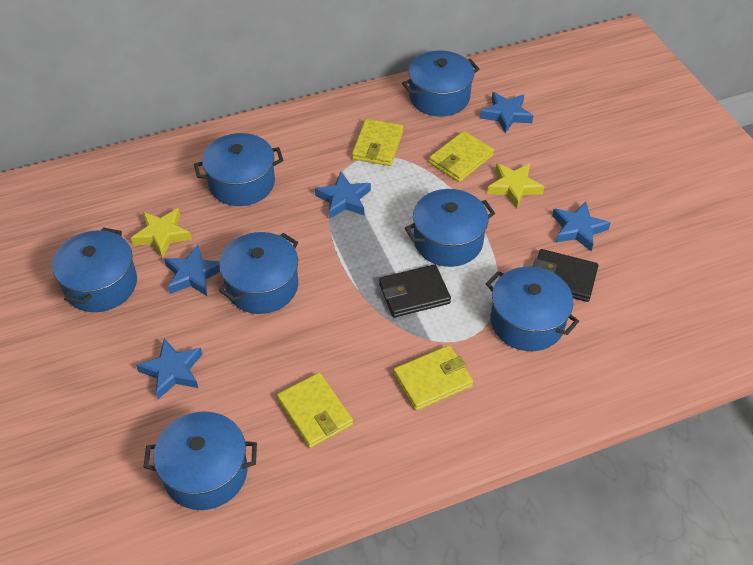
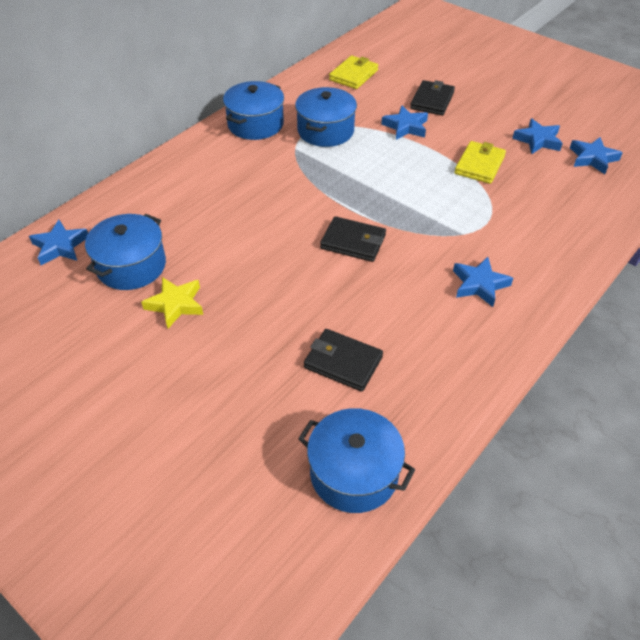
black wallet: 2 -> 3
blue pot: 7 -> 4
yellow star: 2 -> 1
yellow wallet: 4 -> 2

